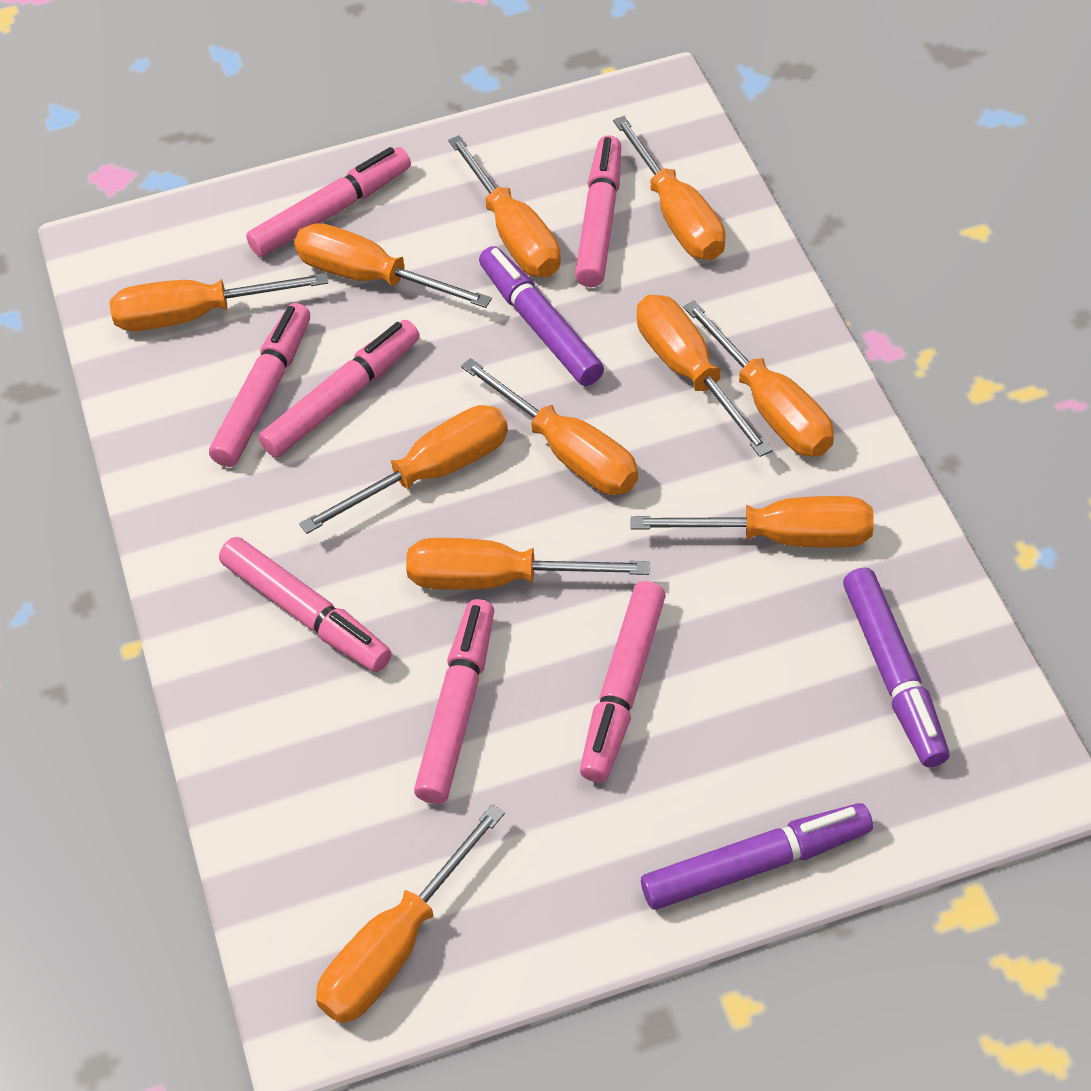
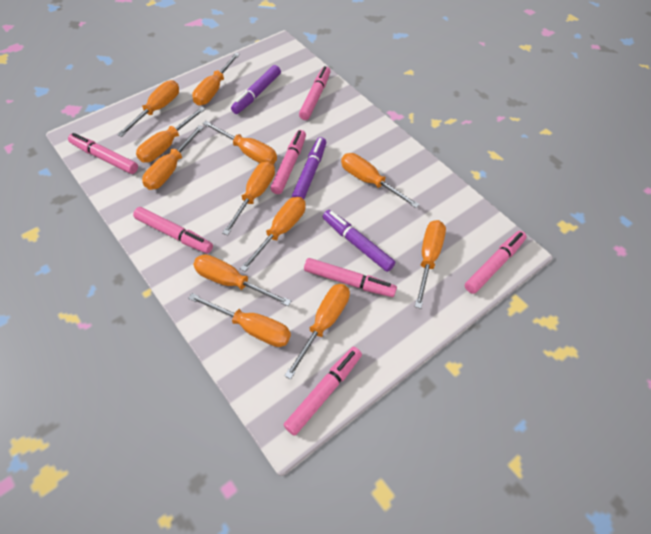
orange screwdriver: 11 -> 12

